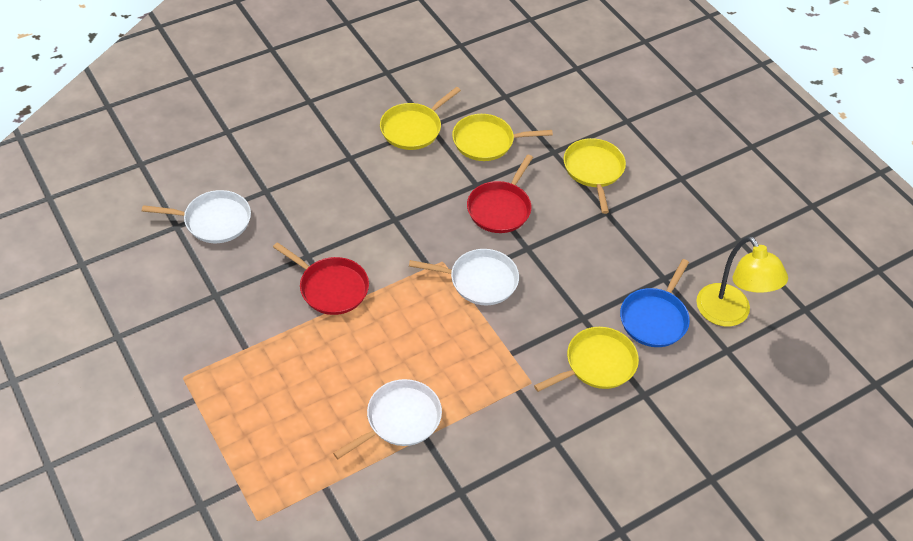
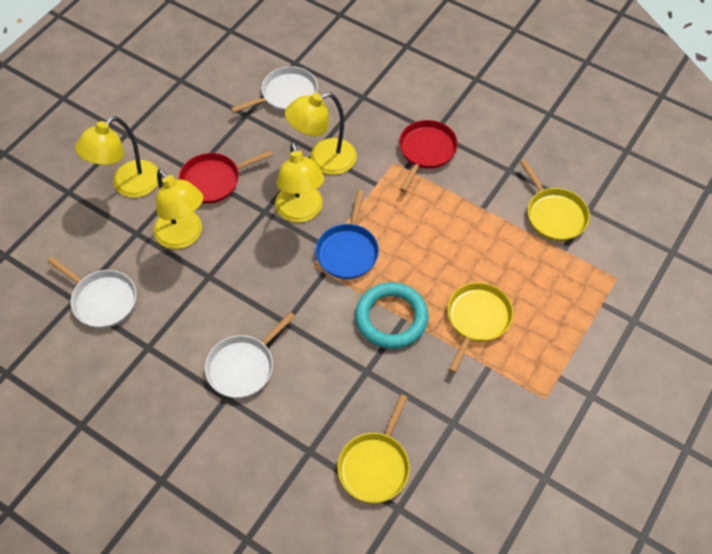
turquoise ring: 0 -> 1
yellow lamp: 1 -> 4
yellow pan: 4 -> 3

